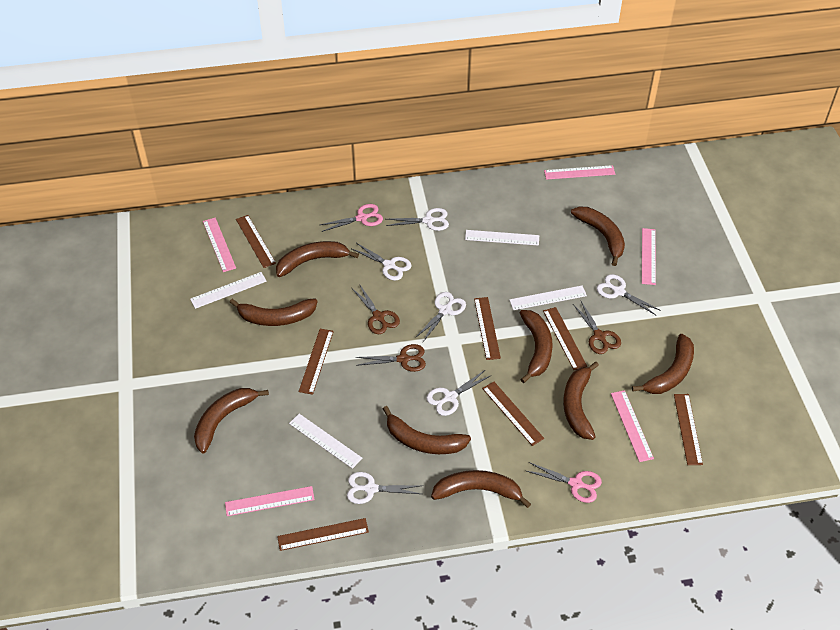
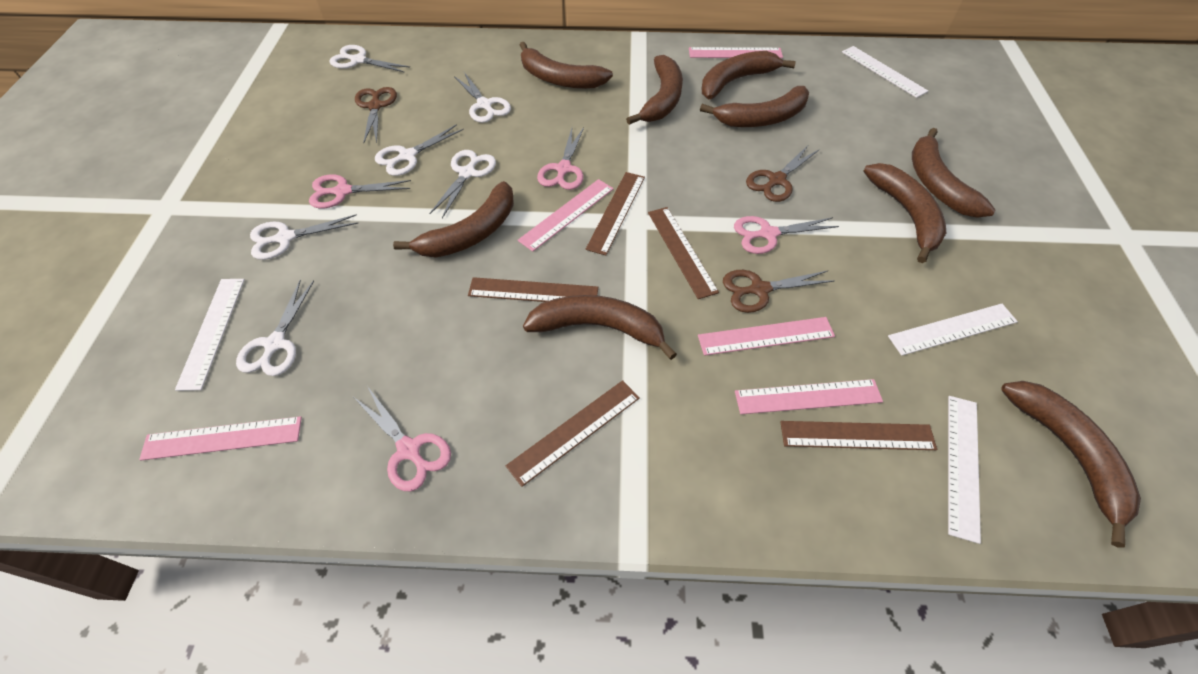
brown ruler: 7 -> 5
pink scissors: 2 -> 4

